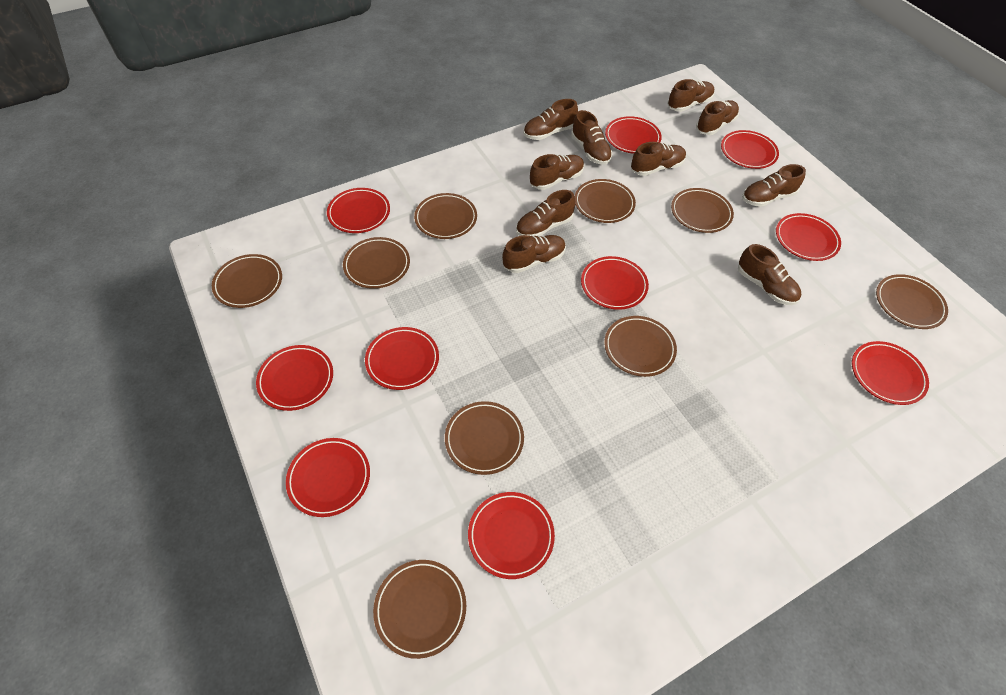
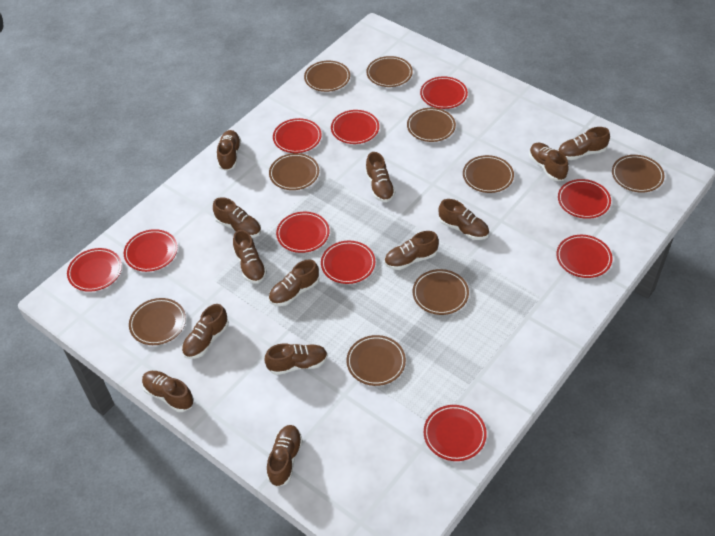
brown shoe: 10 -> 13

